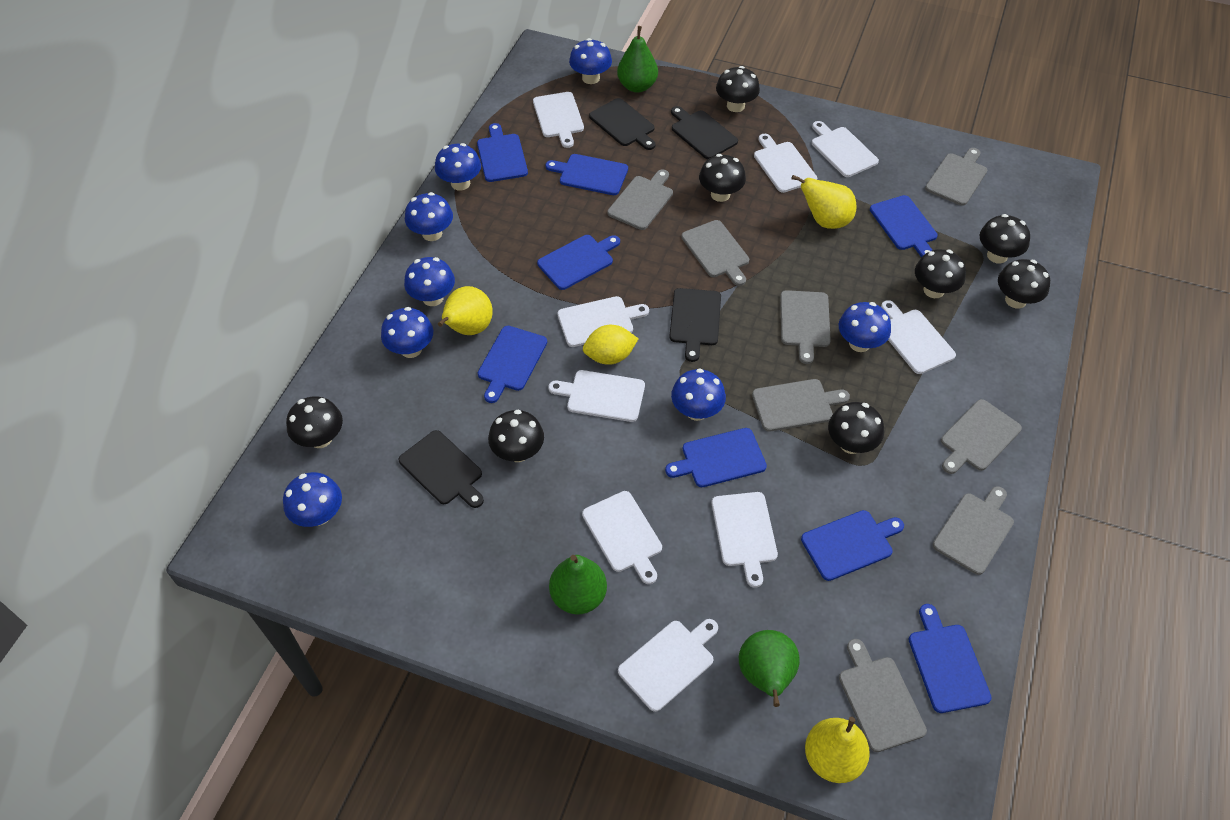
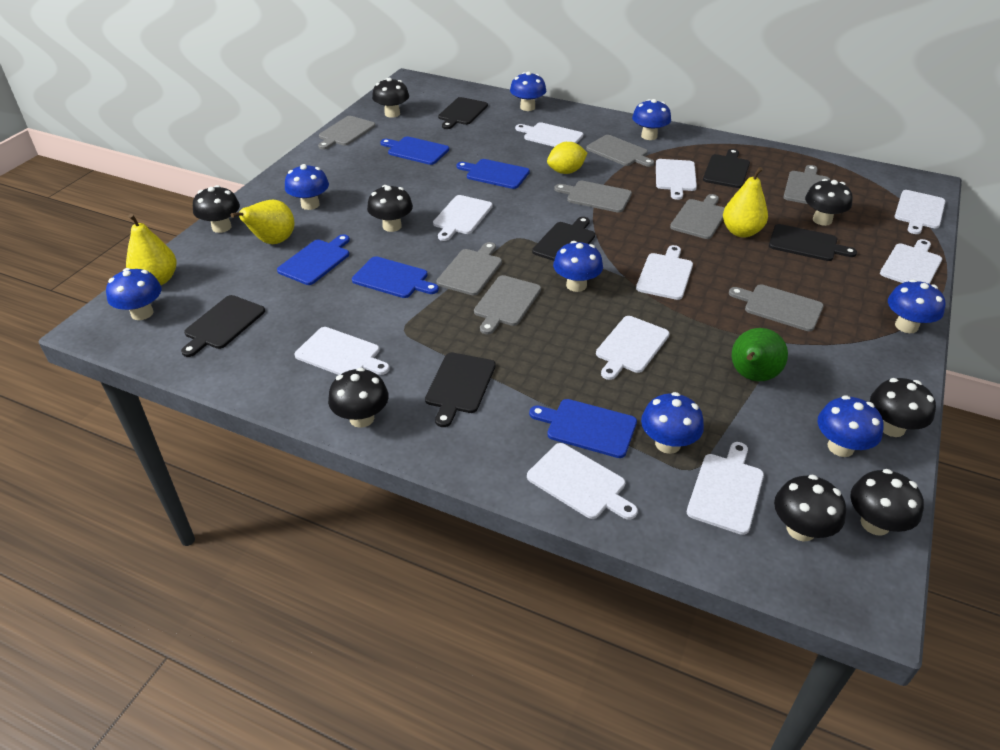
black cutting board: 4 -> 6
blue cutting board: 8 -> 5
green pear: 3 -> 1
white cutting board: 9 -> 10

